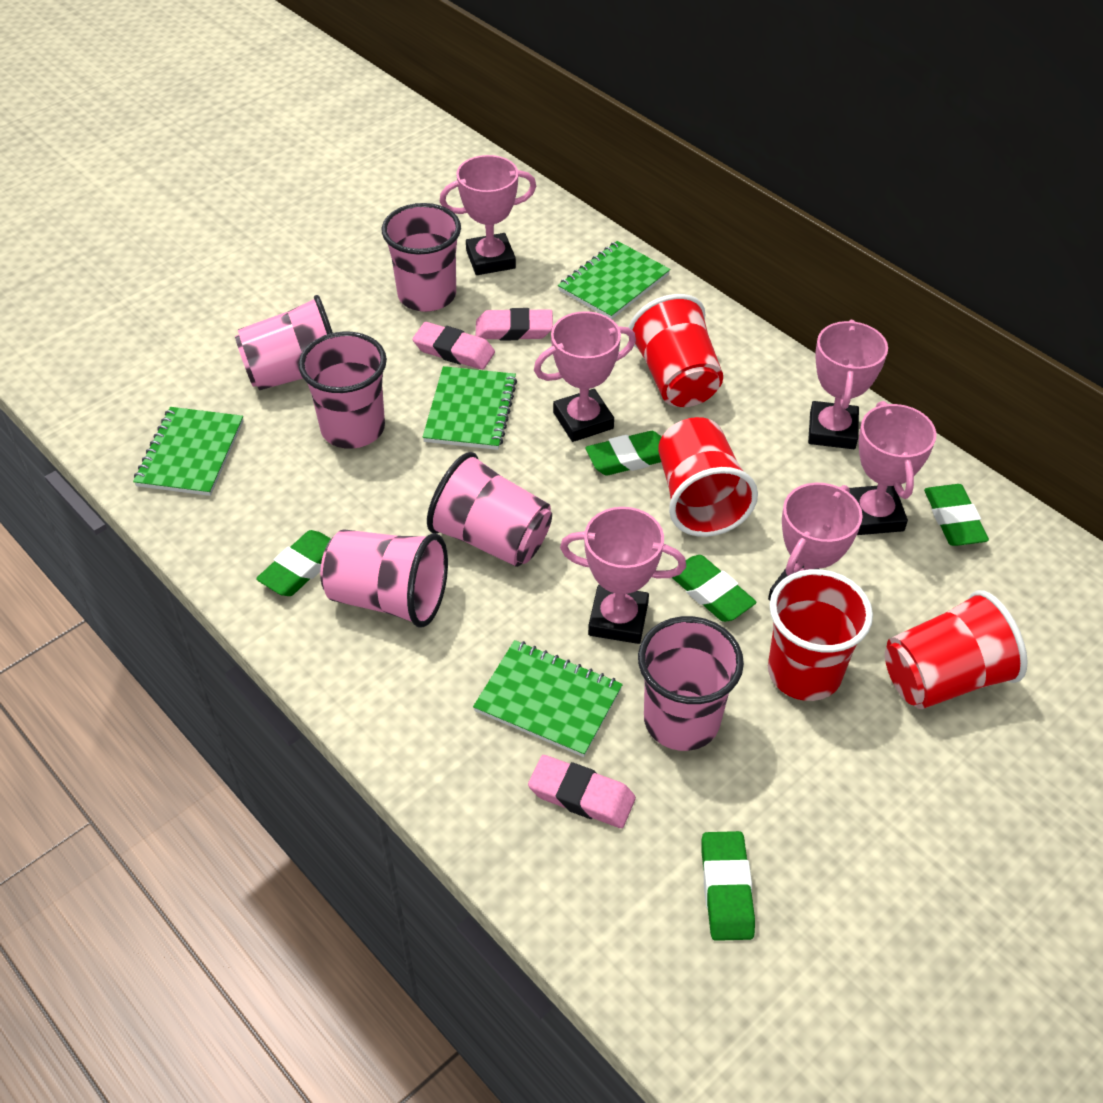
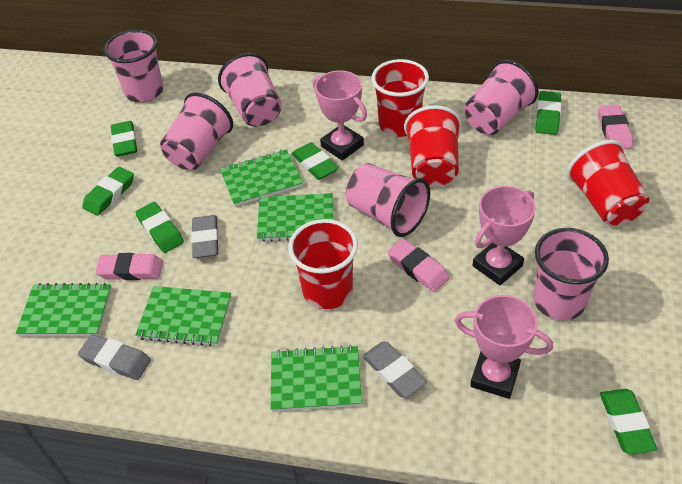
green eraser: 5 -> 6
green notebook: 4 -> 5
grey eraser: 0 -> 3
pink trophy: 6 -> 3

